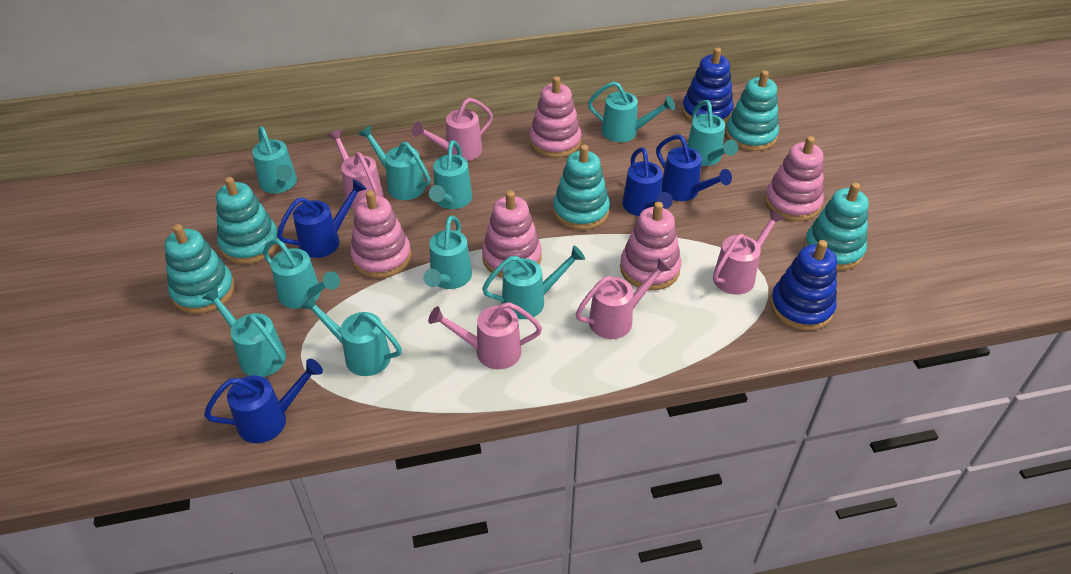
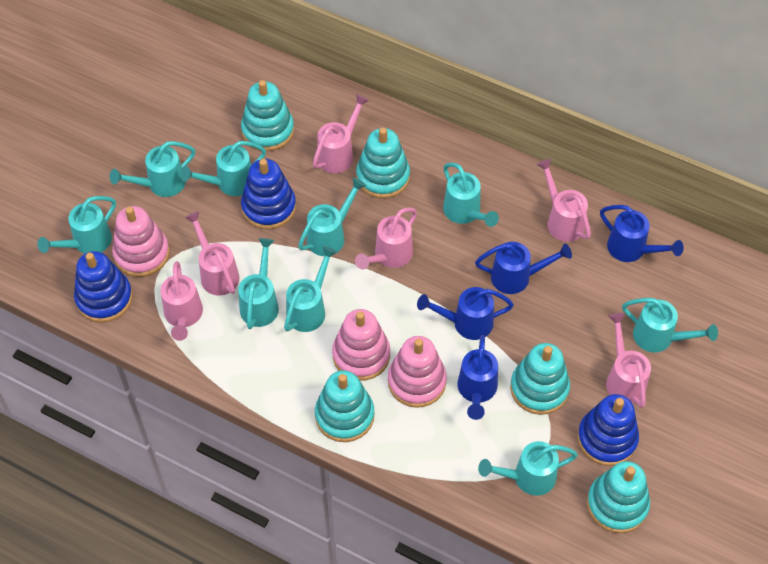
blue stacking toy: 2 -> 3
pink stacking toy: 5 -> 3
pink watering can: 5 -> 6
turquoise watering can: 10 -> 9

